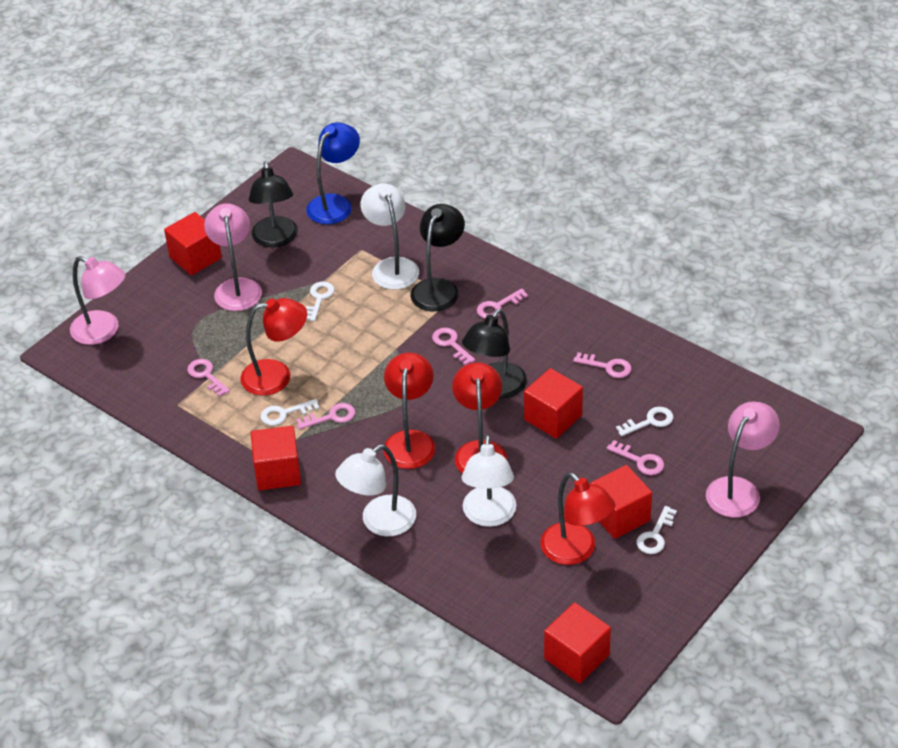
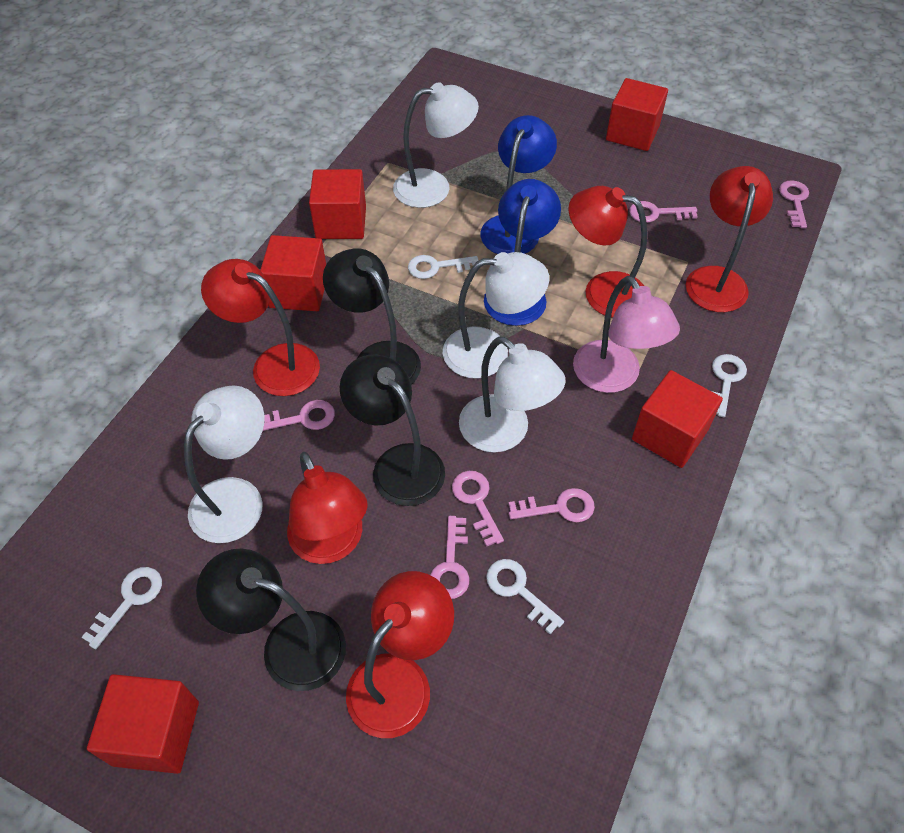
blue lamp: 1 -> 2
pink lamp: 3 -> 1
red lamp: 4 -> 5
white lamp: 3 -> 4

